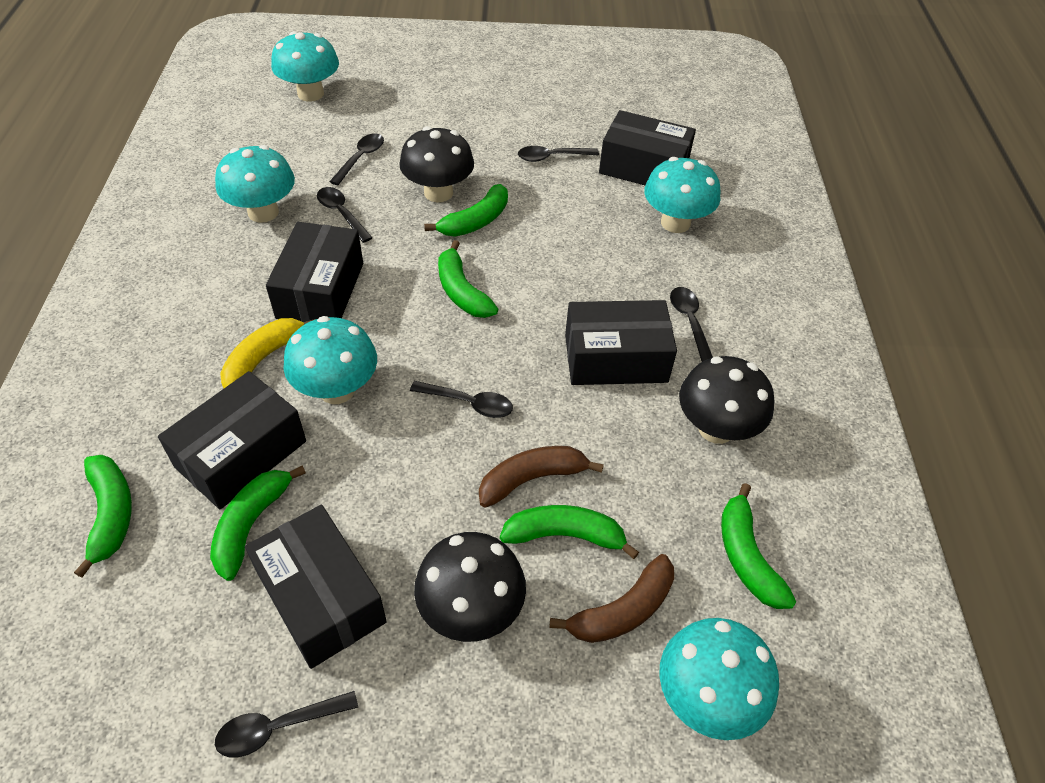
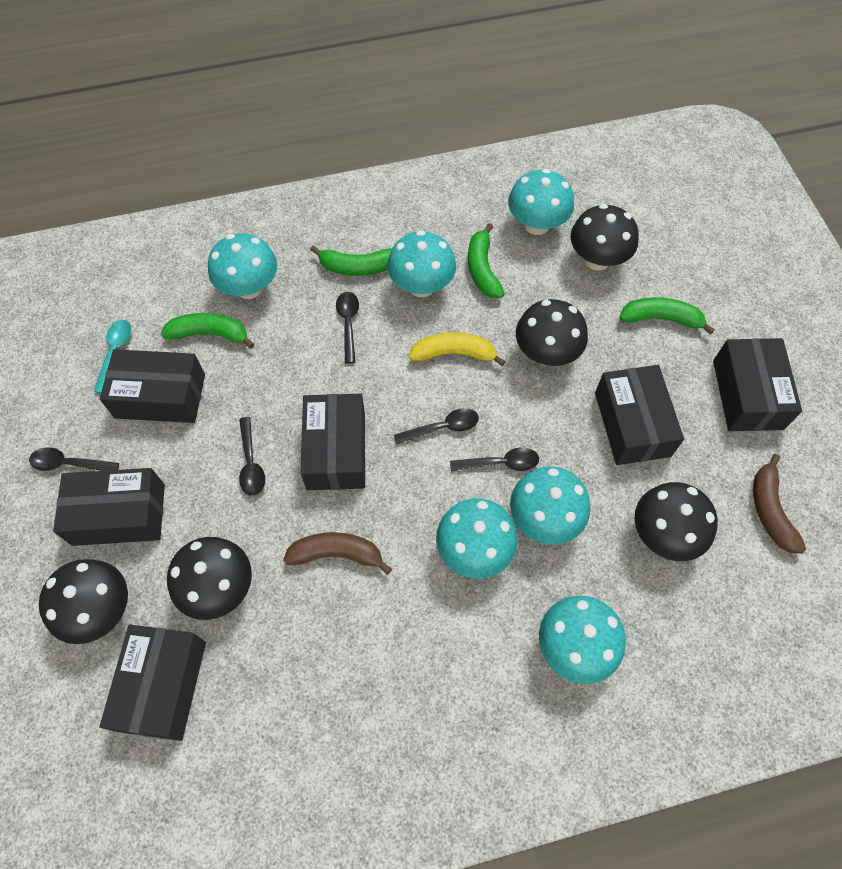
black box: 5 -> 6
black mushroom: 3 -> 5
black spoon: 6 -> 5
green banana: 6 -> 4
turquoise mushroom: 5 -> 6
turquoise spoon: 0 -> 1

